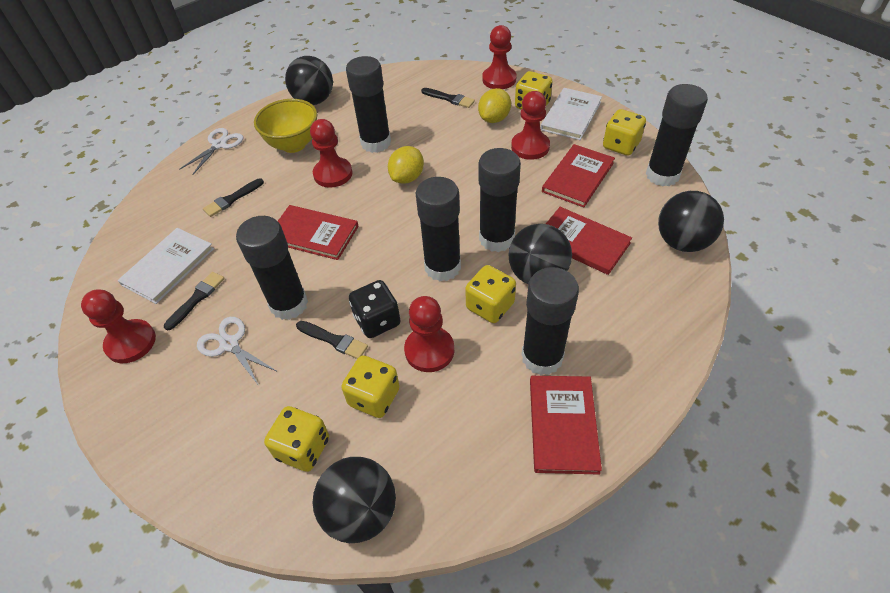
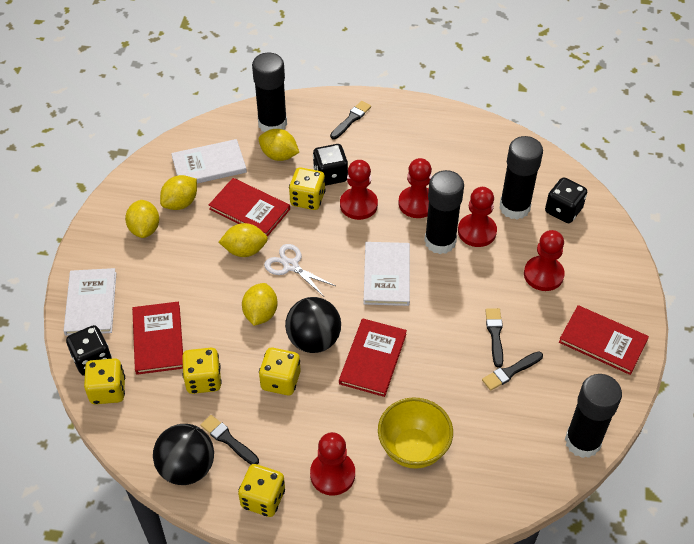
black ball: 4 -> 2
black dice: 1 -> 3
black glue stick: 6 -> 4
white book: 2 -> 3
white scissors: 2 -> 1
yellow lemon: 2 -> 5

